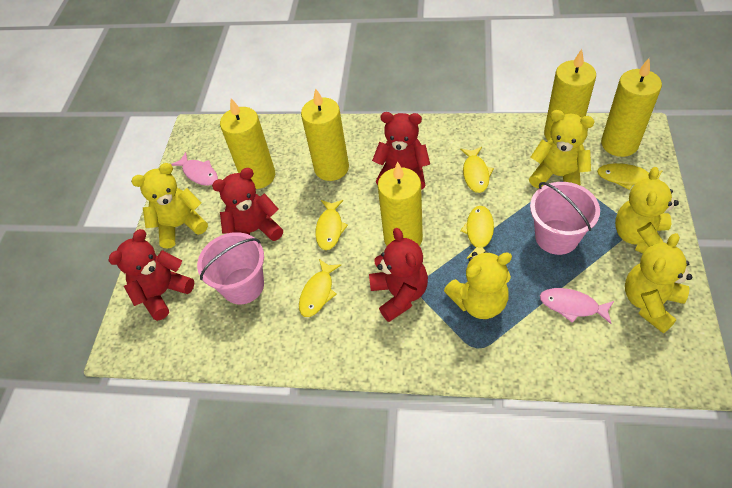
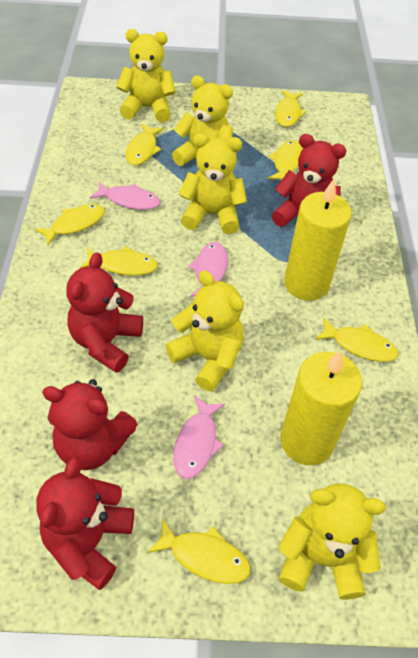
pink bucket: 2 -> 0
pink fish: 2 -> 3
yellow candle: 5 -> 2
yellow fish: 5 -> 7

